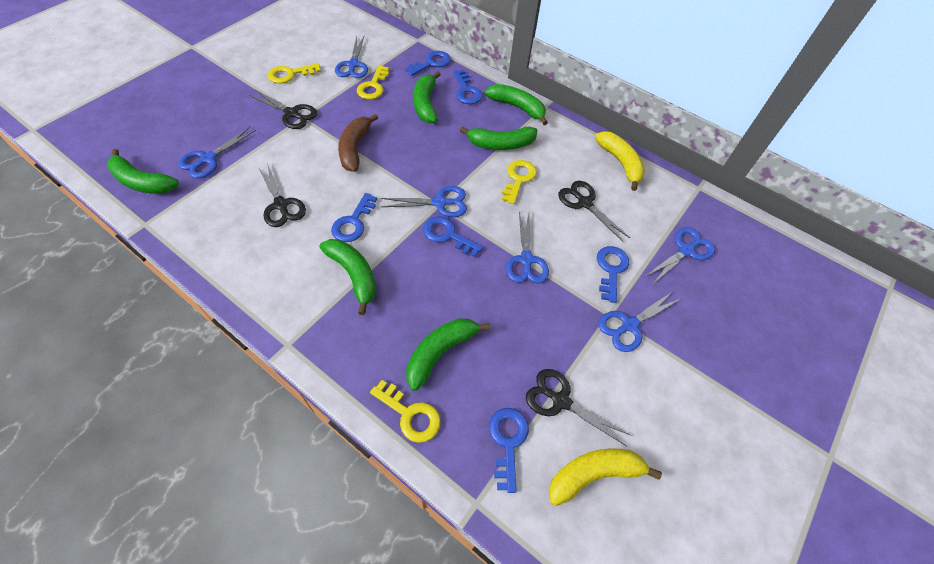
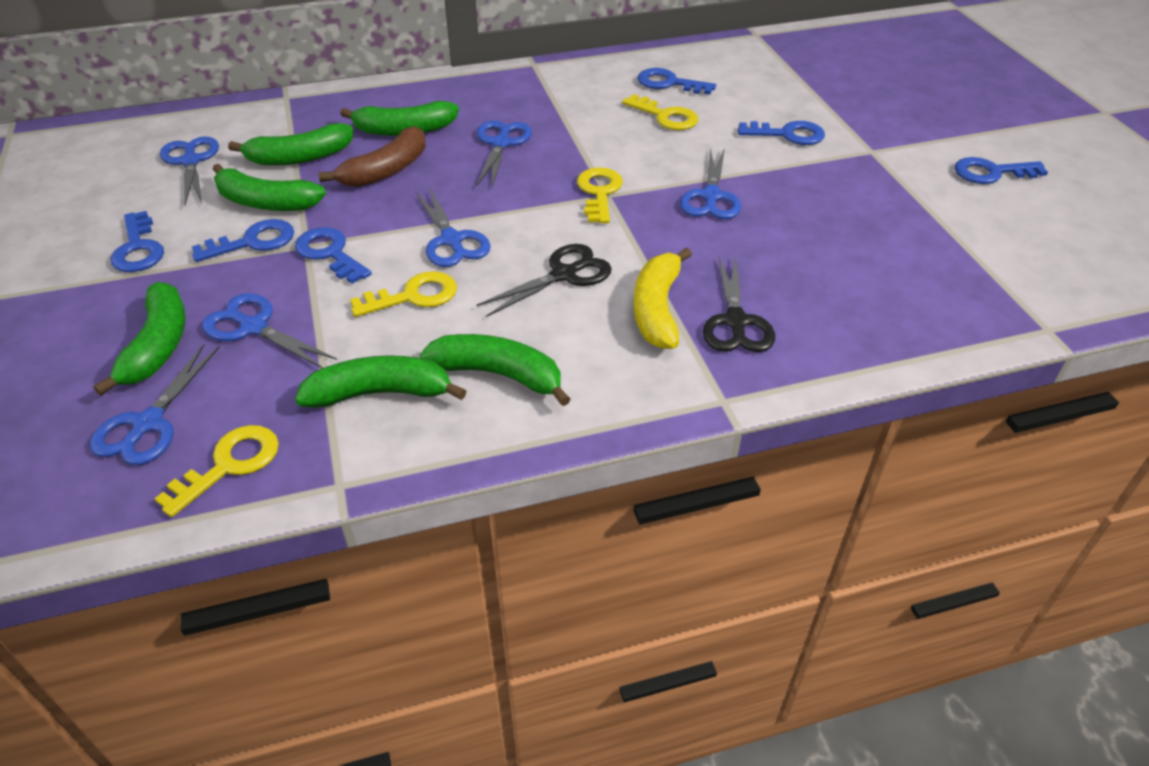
black scissors: 4 -> 2
yellow banana: 2 -> 1

